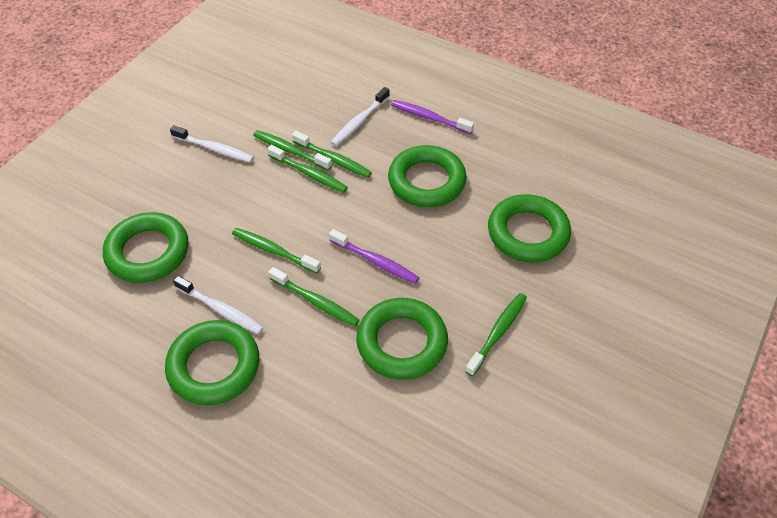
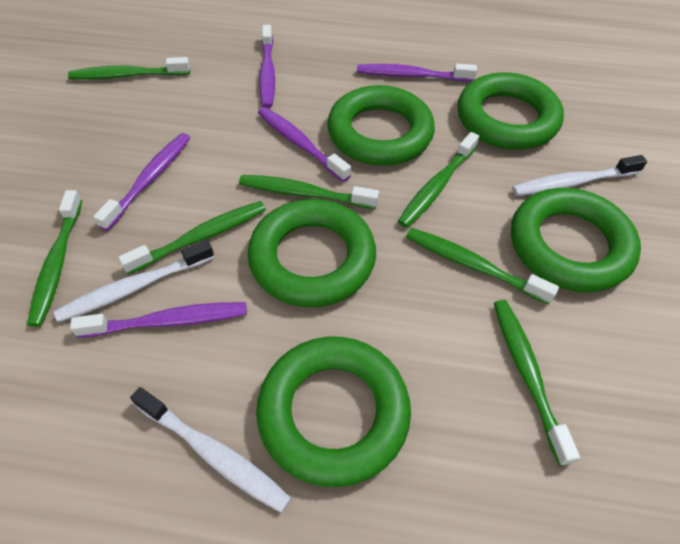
green toothbrush: 6 -> 7
purple toothbrush: 2 -> 5

